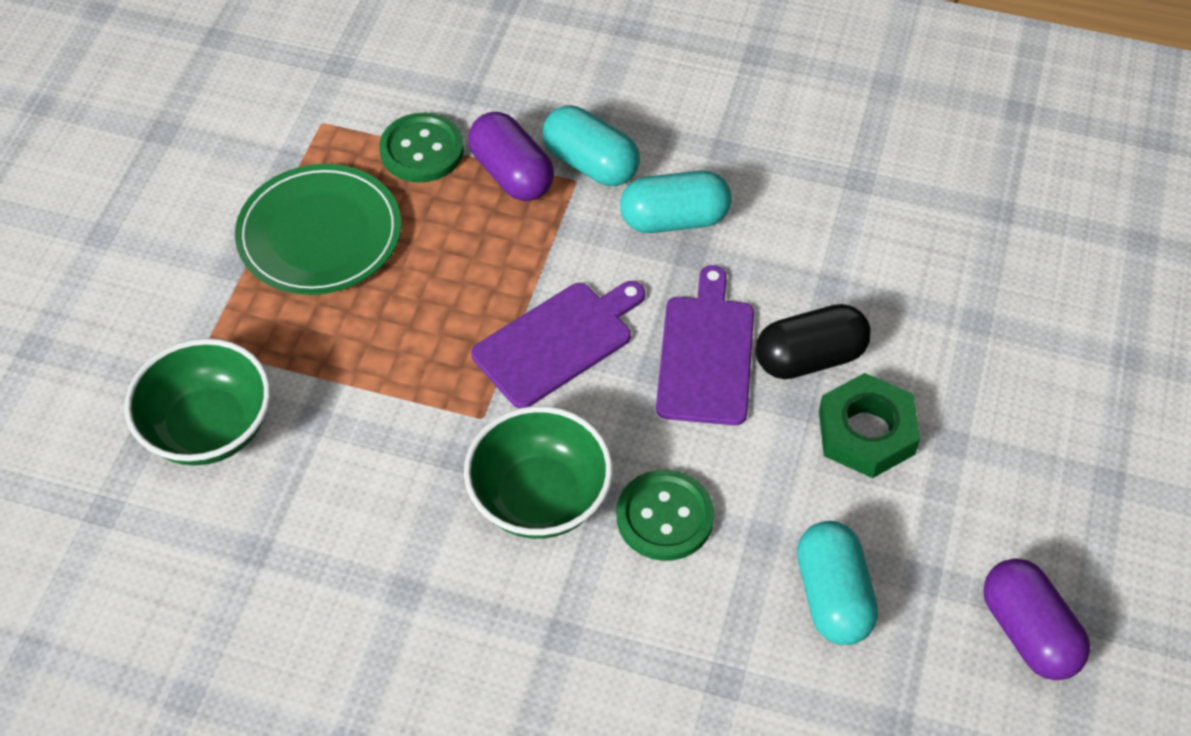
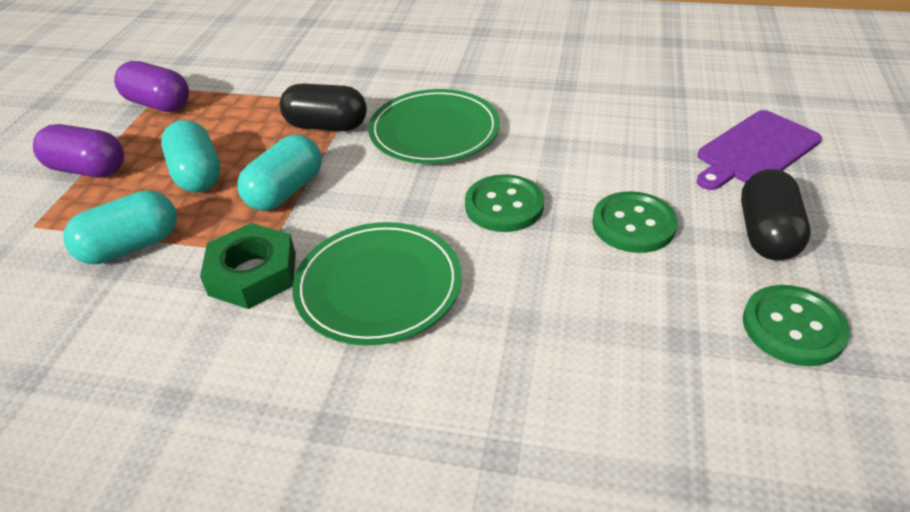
black capsule: 1 -> 2
green bowl: 2 -> 0
green button: 2 -> 3
green plate: 1 -> 2
purple cutting board: 2 -> 1

